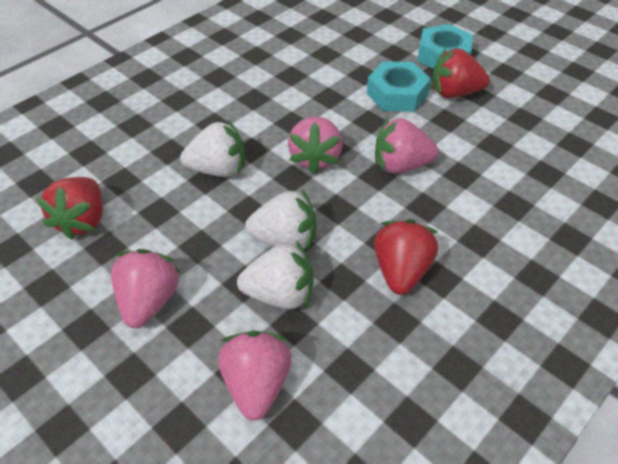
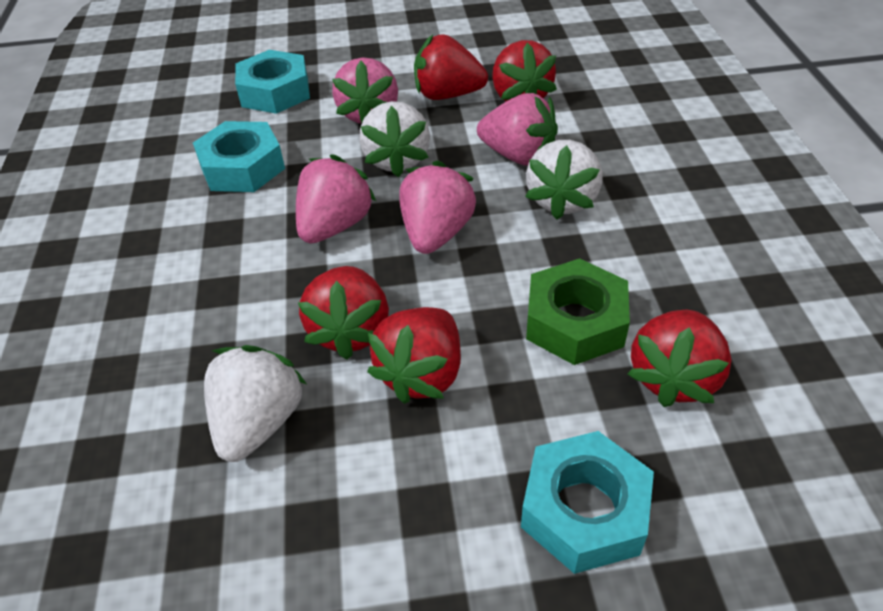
green nut: 0 -> 1
red strawberry: 3 -> 5
turquoise nut: 2 -> 3

